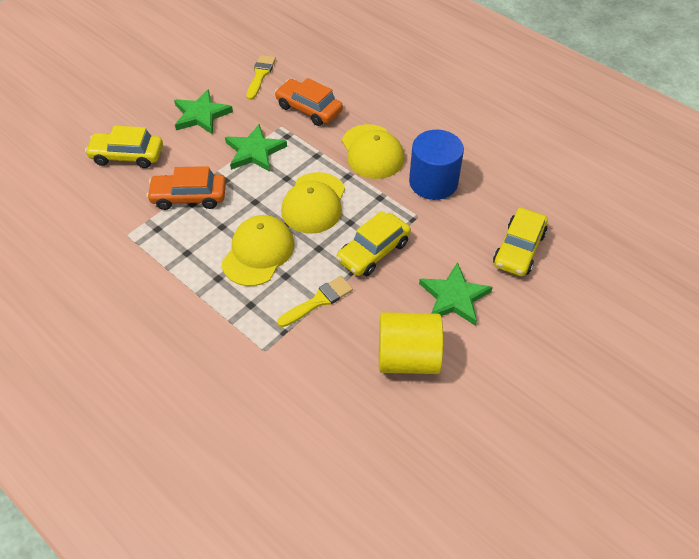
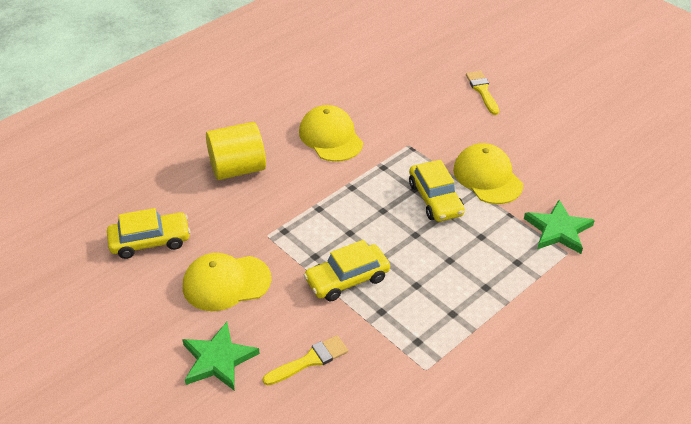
blue cylinder: 1 -> 0
green star: 3 -> 2
orange car: 2 -> 0

